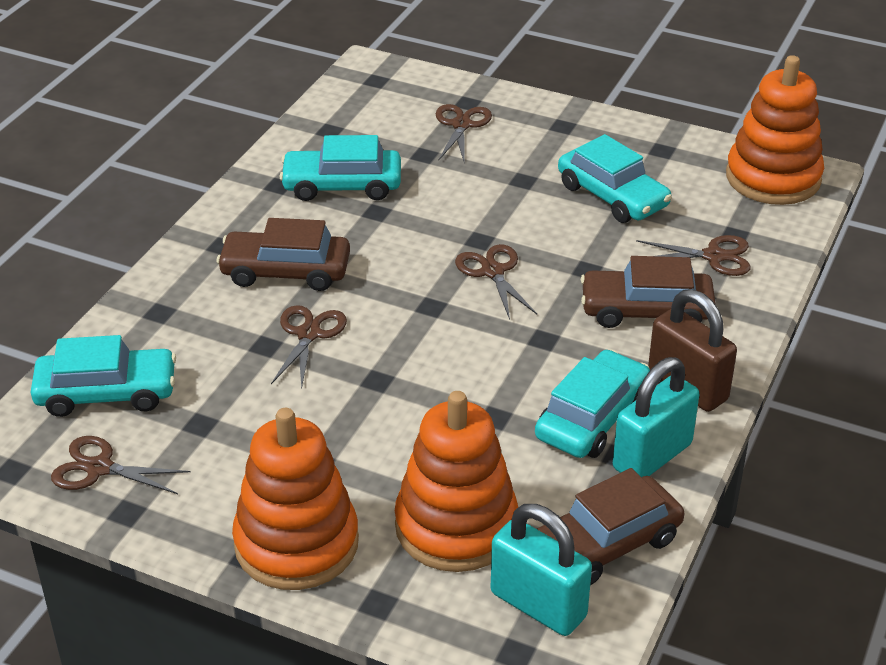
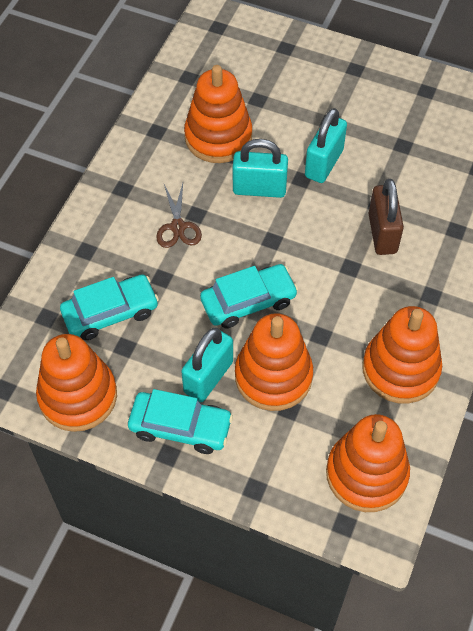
brown car: 3 -> 0
brown scissors: 5 -> 1
orange stacking toy: 3 -> 5
turquoise car: 4 -> 3
turquoise padlock: 2 -> 3

